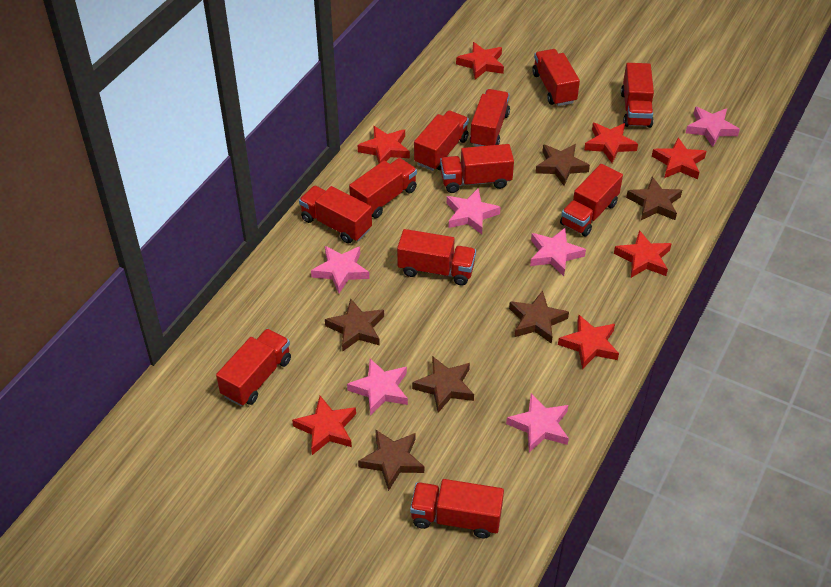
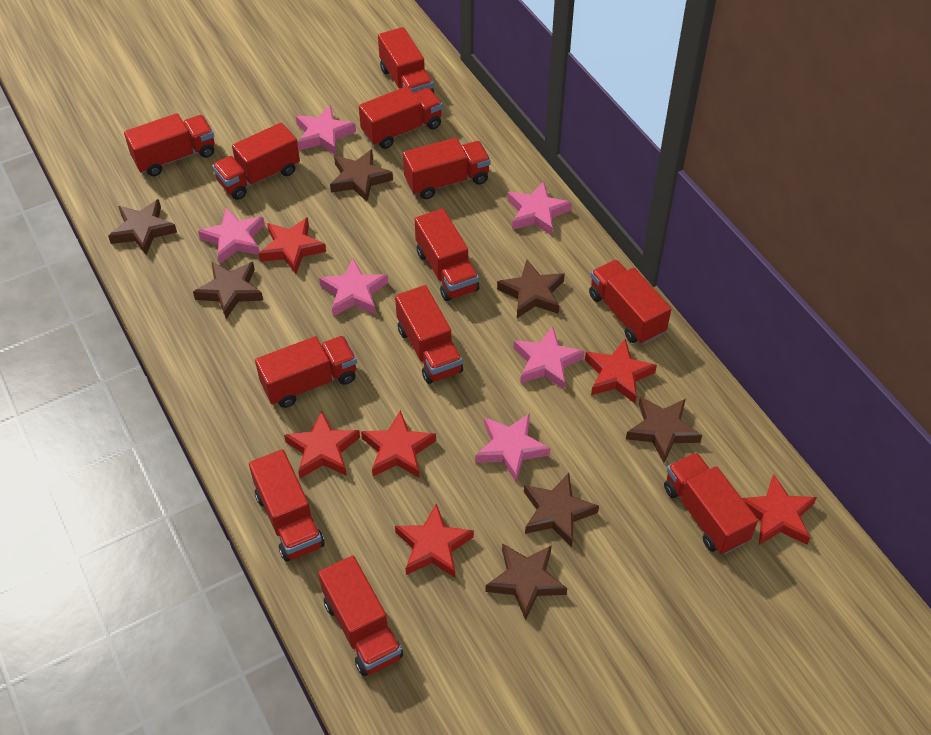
brown star: 6 -> 7
red star: 7 -> 6
red truck: 11 -> 12

